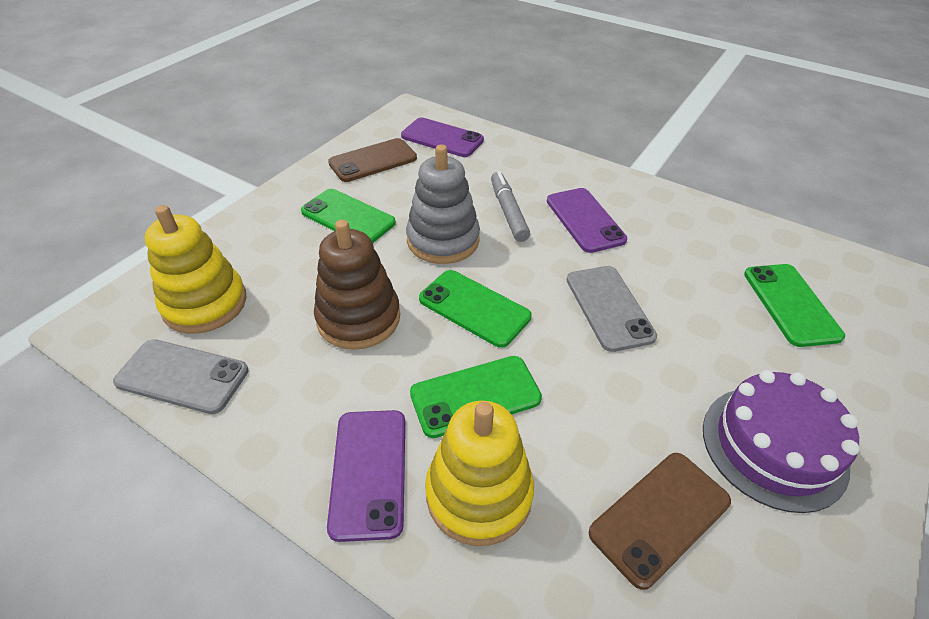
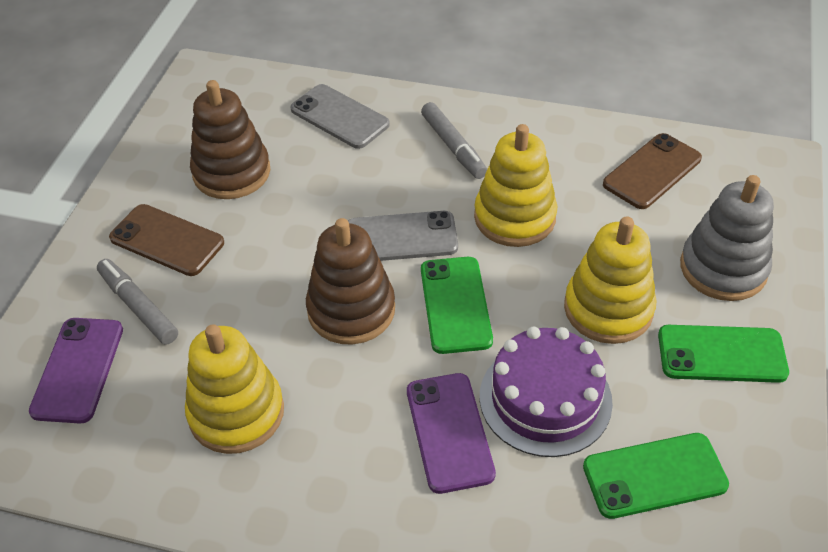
brown stacking toy: 1 -> 2
green phone: 4 -> 3
grey marker: 1 -> 2
purple phone: 3 -> 2
yellow stacking toy: 2 -> 3

